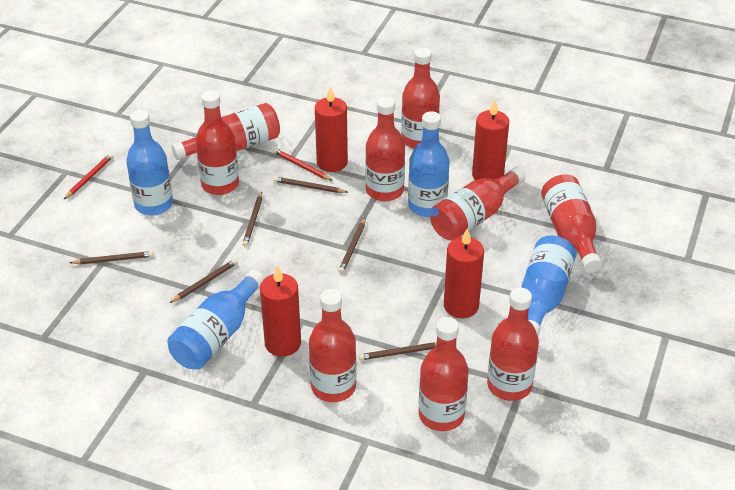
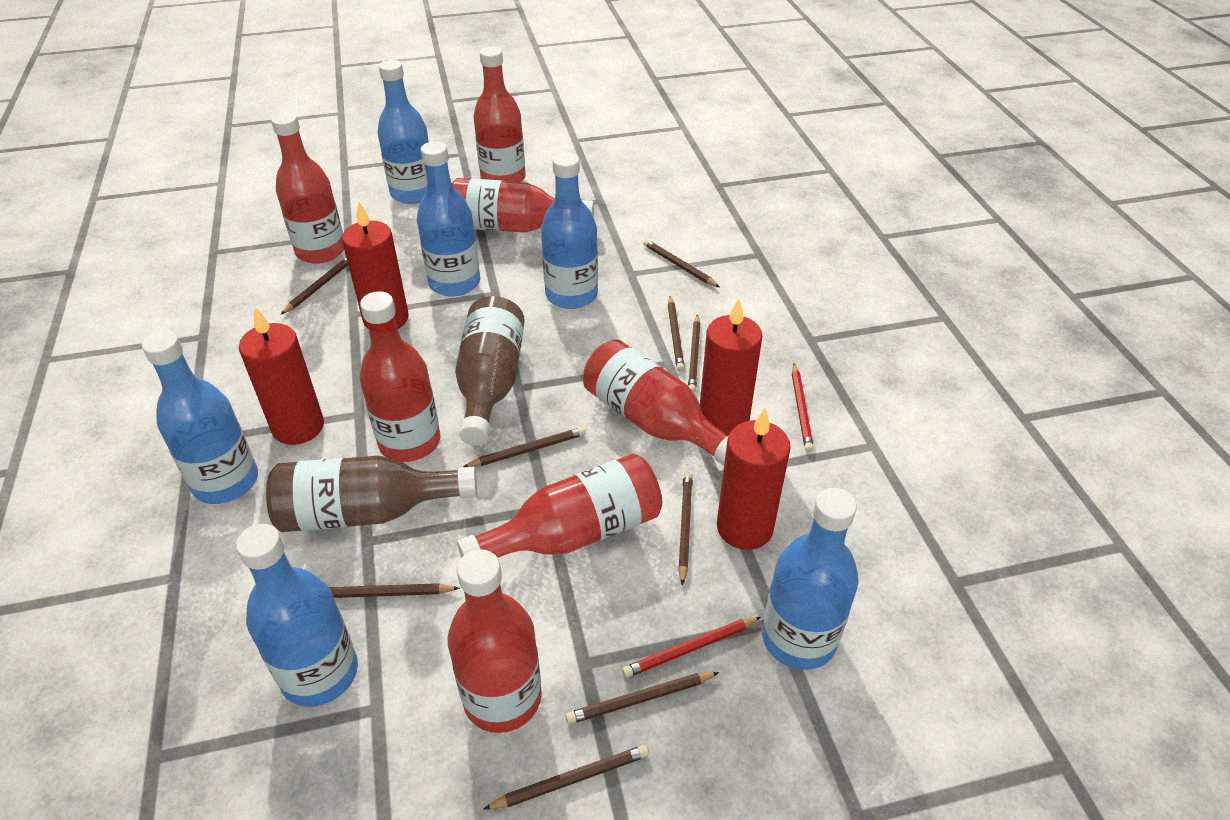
blue bottle: 4 -> 6
brown bottle: 0 -> 2
brown pencil: 6 -> 9
red bottle: 9 -> 7

